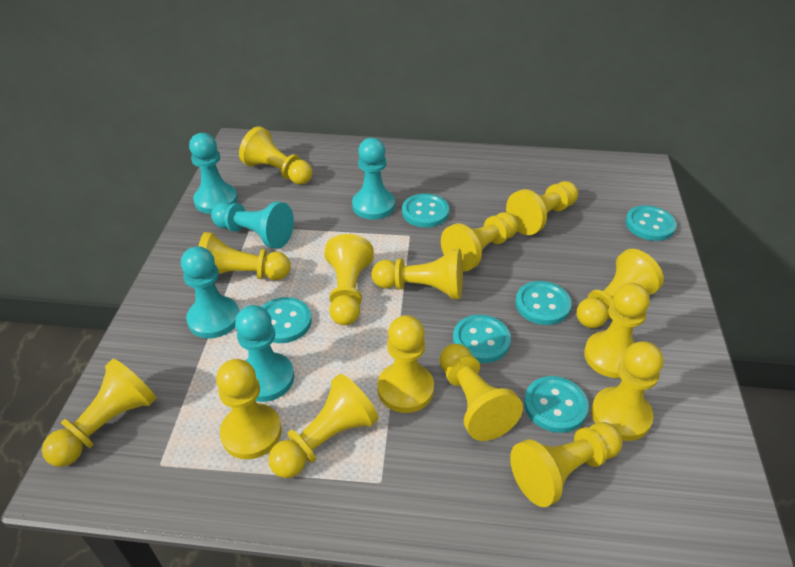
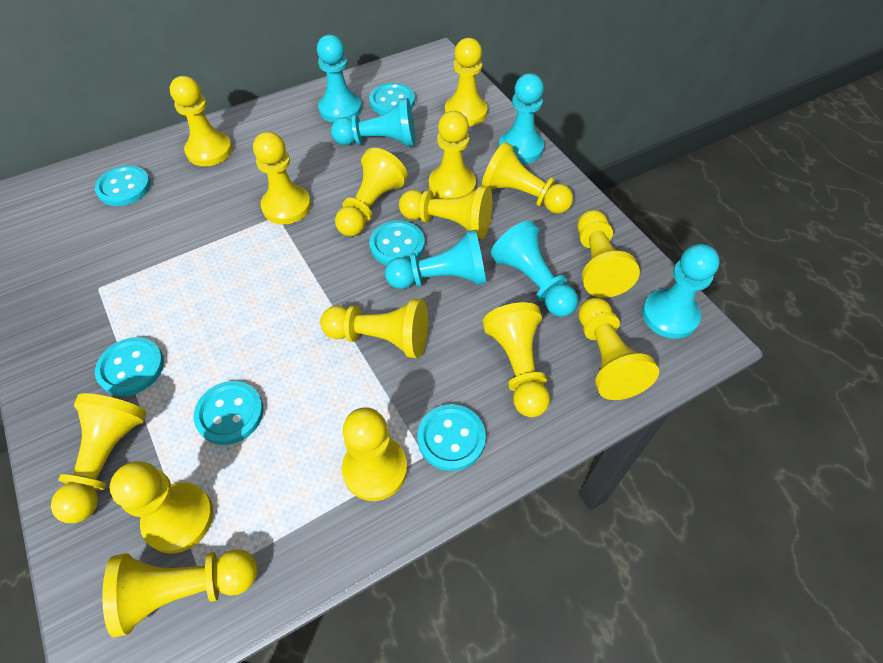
turquoise pawn: 5 -> 6

